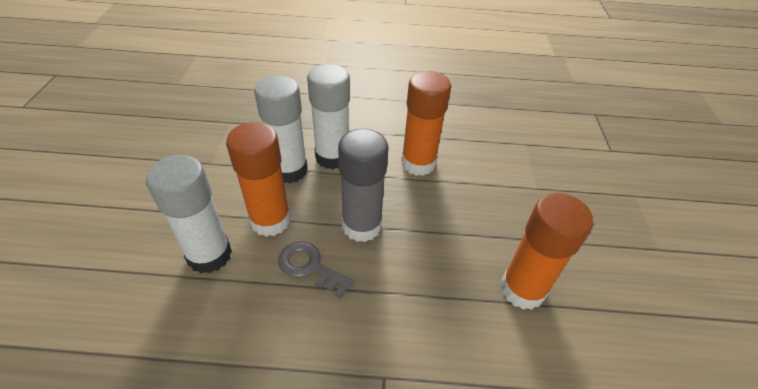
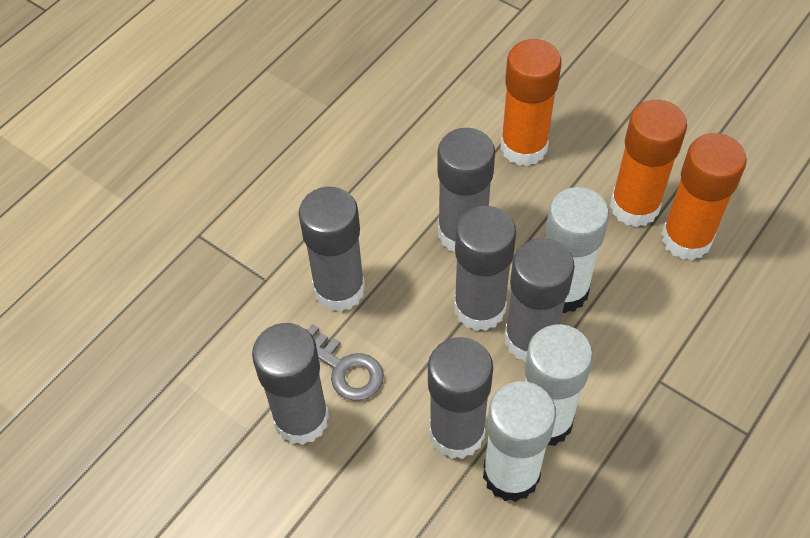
grey glue stick: 1 -> 6

